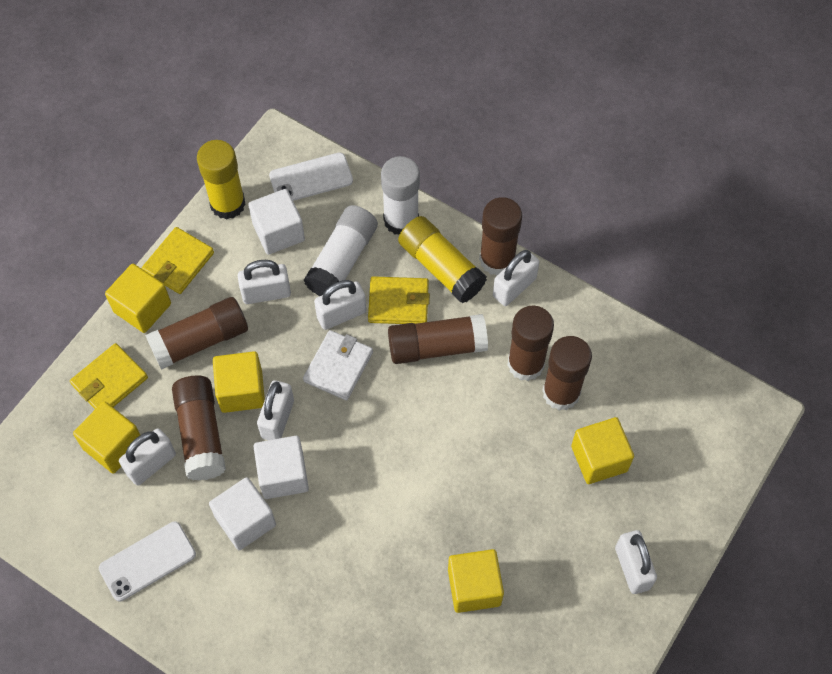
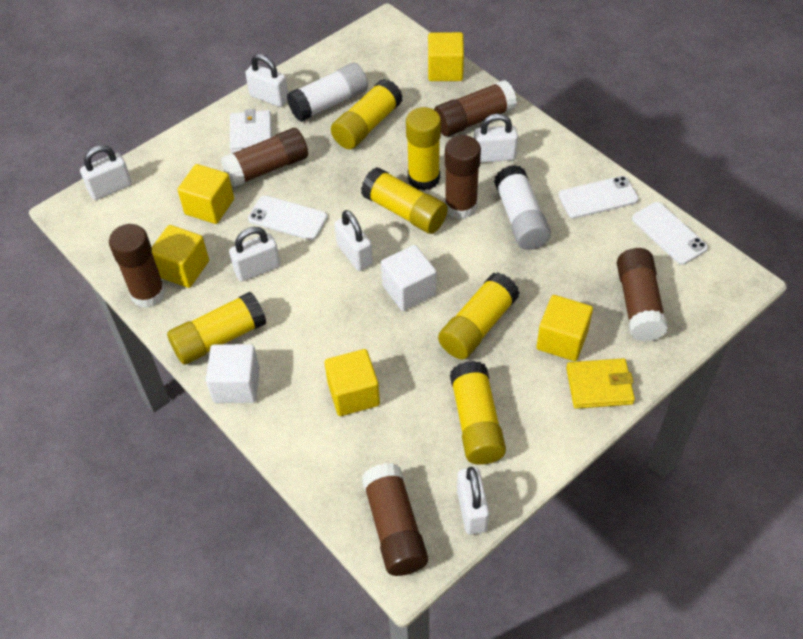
white cube: 3 -> 2
white phone: 2 -> 3
yellow glue stick: 2 -> 6
yellow wallet: 3 -> 1

